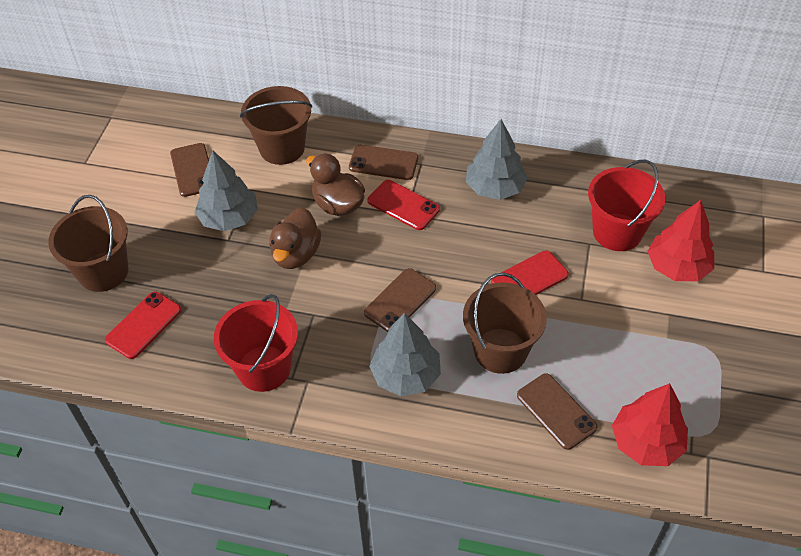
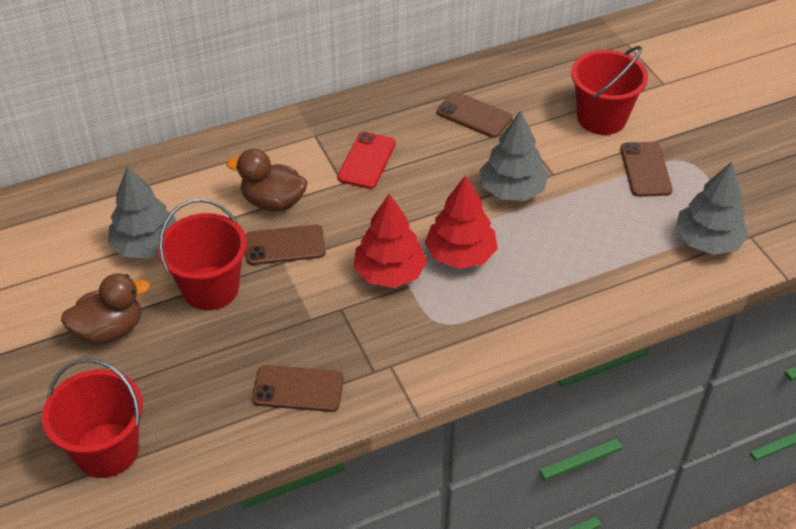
brown bucket: 3 -> 0
red bucket: 2 -> 3
red phone: 3 -> 1

